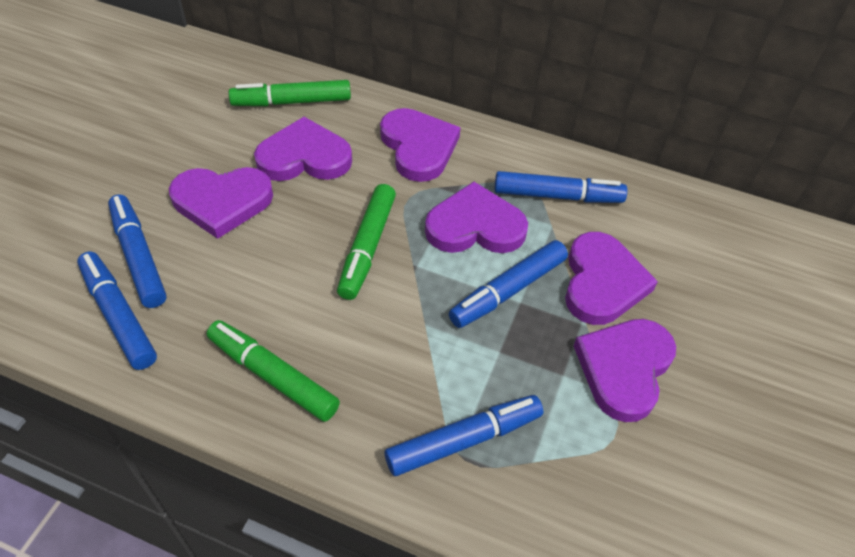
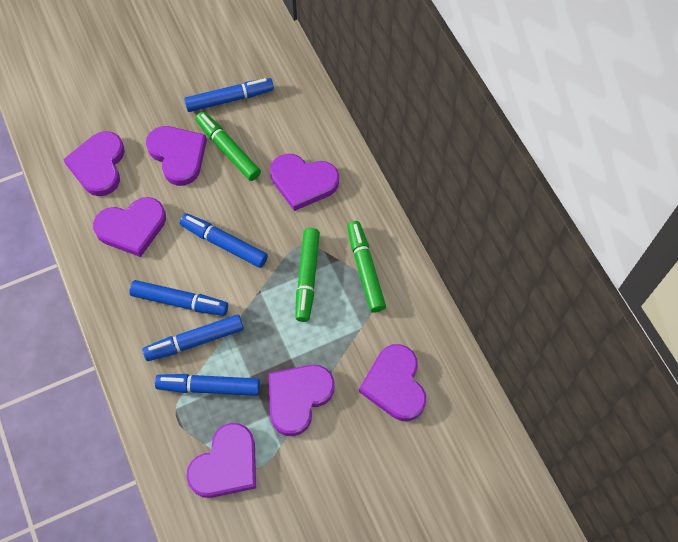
purple heart: 6 -> 7

